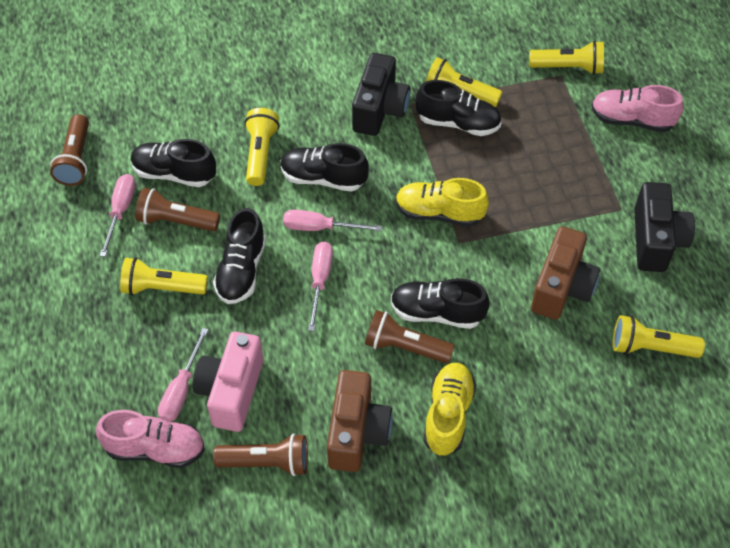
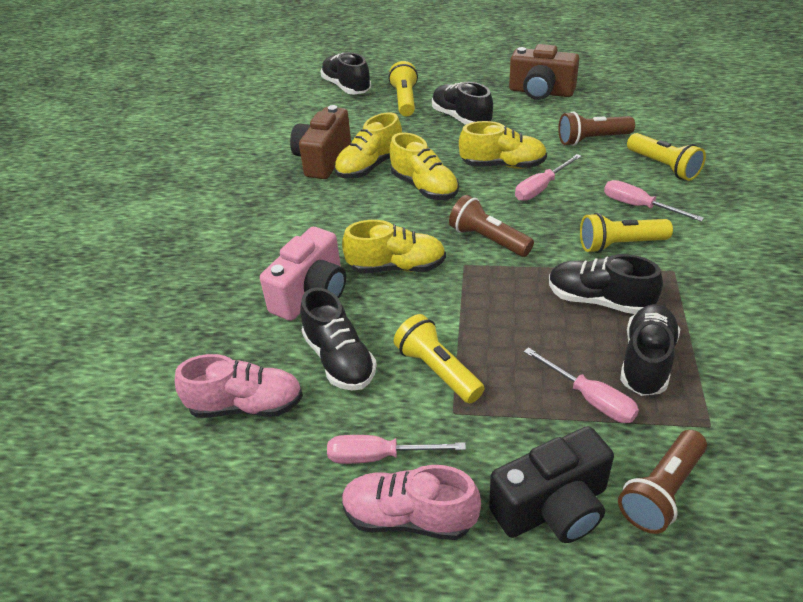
black camera: 2 -> 1
brown flashlight: 4 -> 3
yellow flashlight: 5 -> 4
yellow shoe: 2 -> 4

